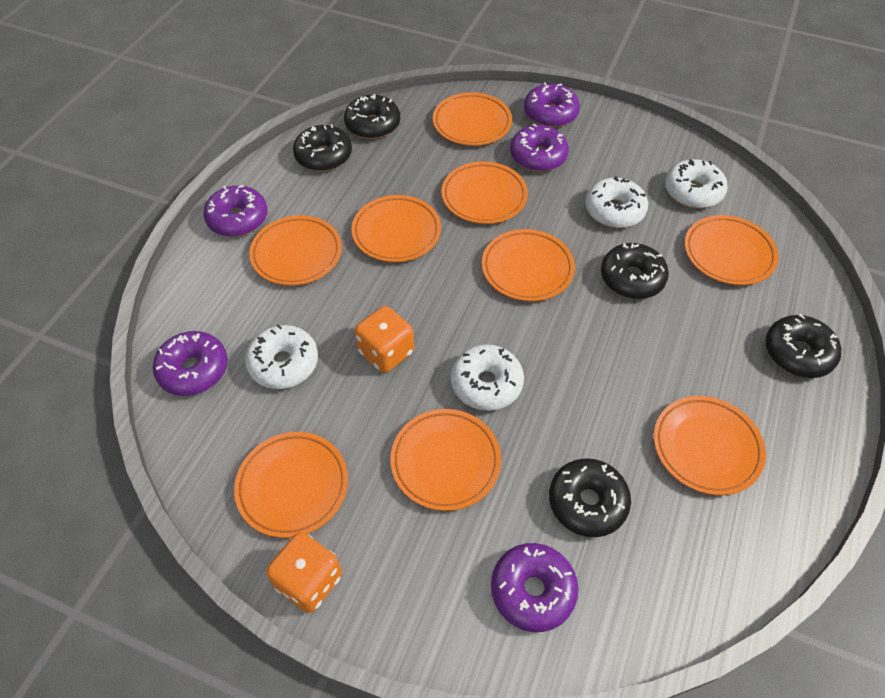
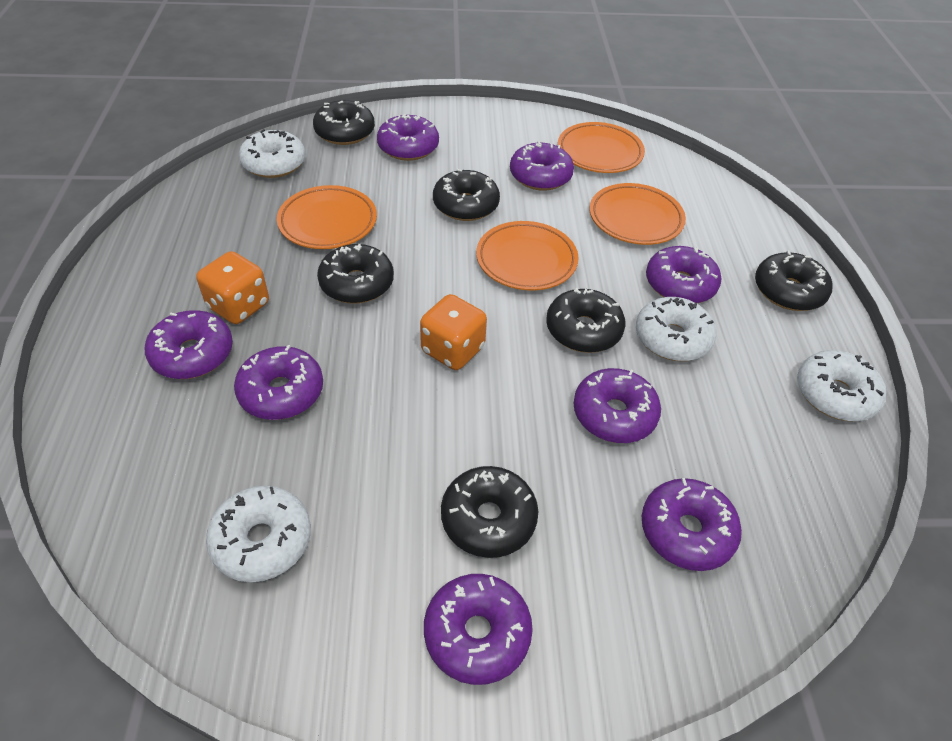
black donut: 5 -> 6
orange plate: 9 -> 4
purple donut: 5 -> 8

